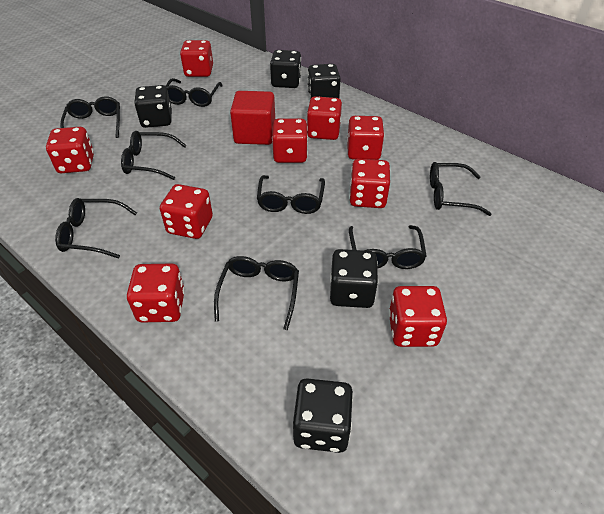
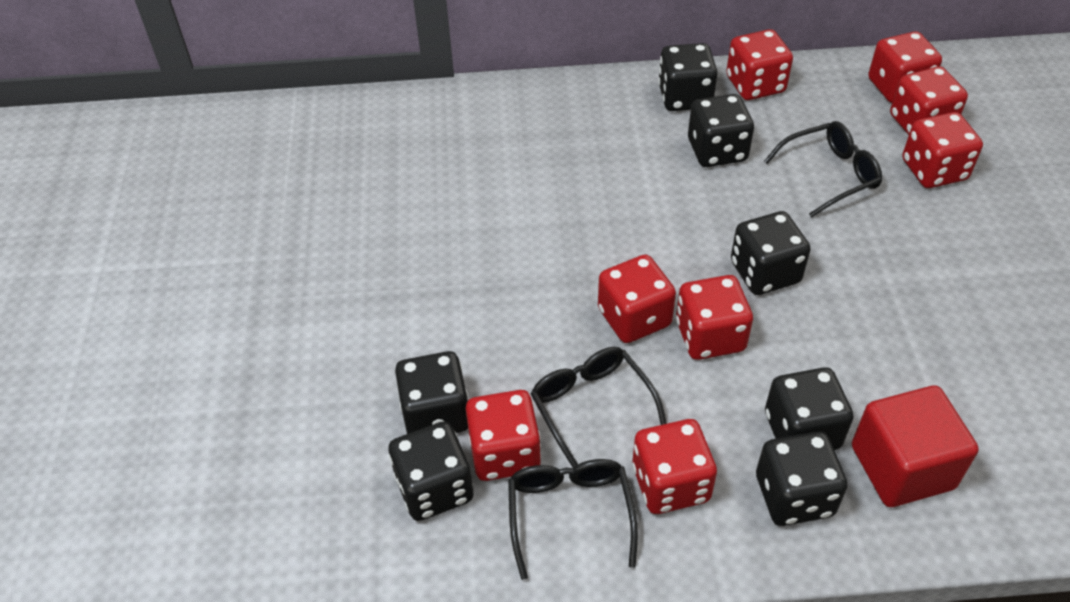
black dice: 5 -> 7
black glasses: 8 -> 3
red dice: 9 -> 8

